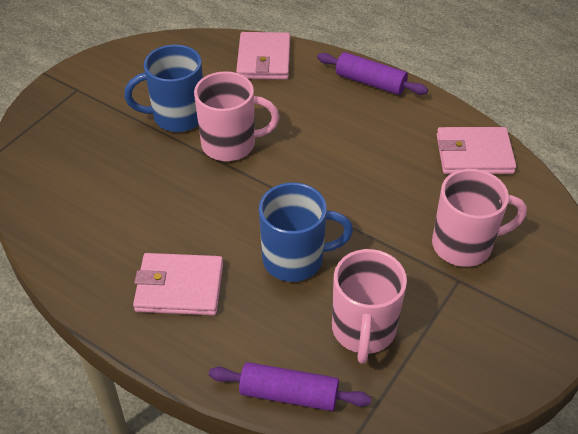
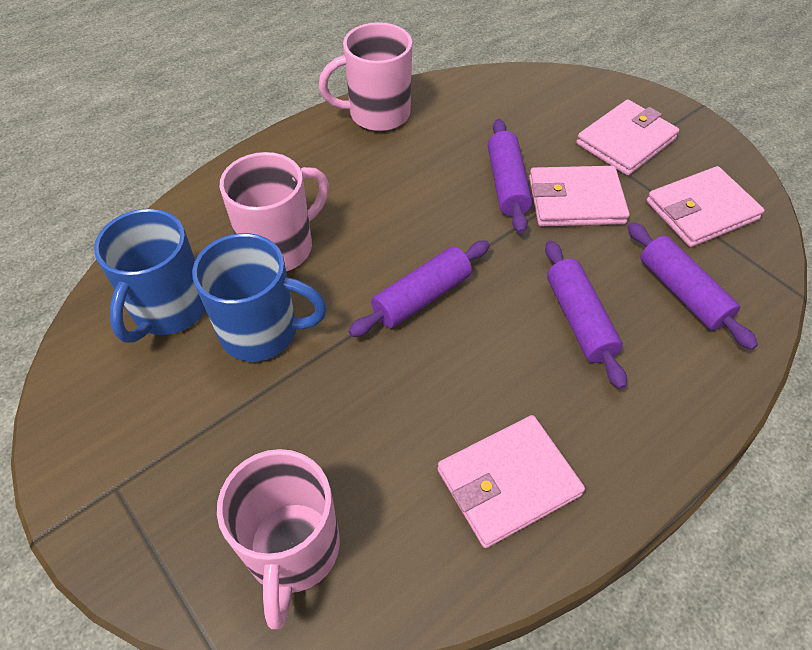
pink wallet: 3 -> 4
purple rolling pin: 2 -> 4

